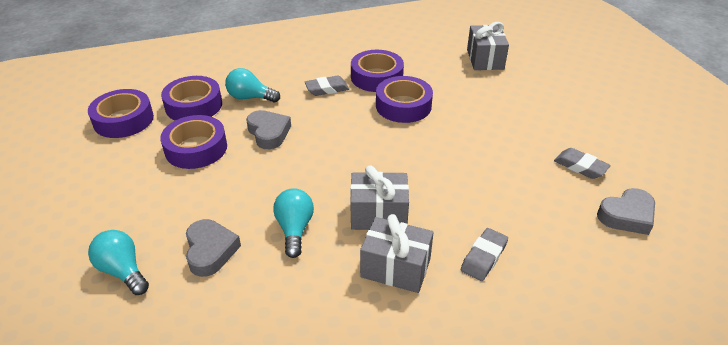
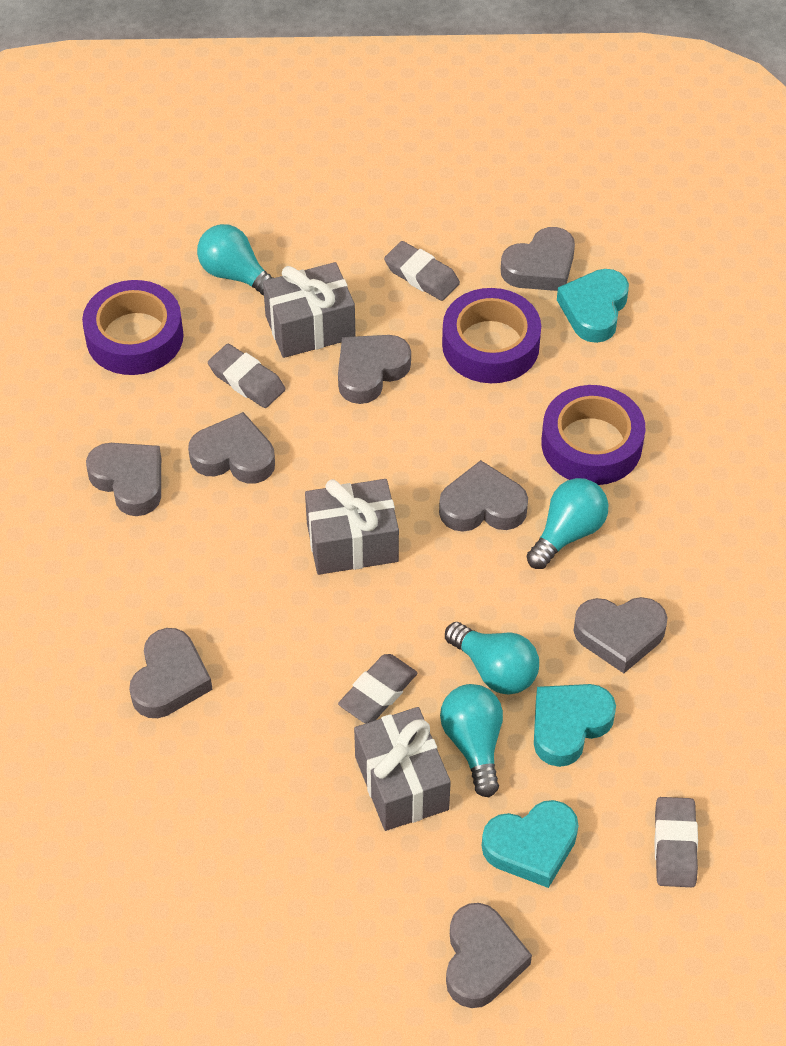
grey eraser: 3 -> 4
grey heart: 3 -> 8
purple tape: 5 -> 3
turquoise heart: 0 -> 3
turquoise light bulb: 3 -> 4

